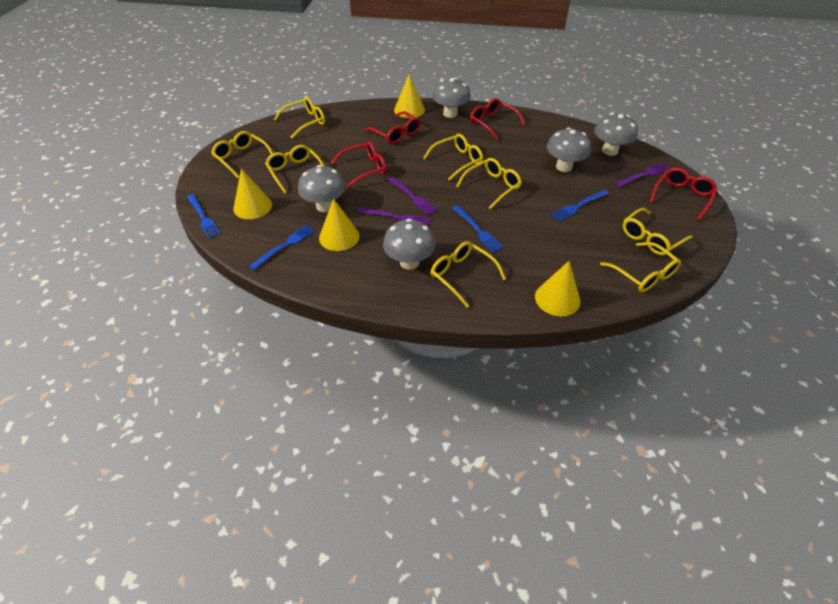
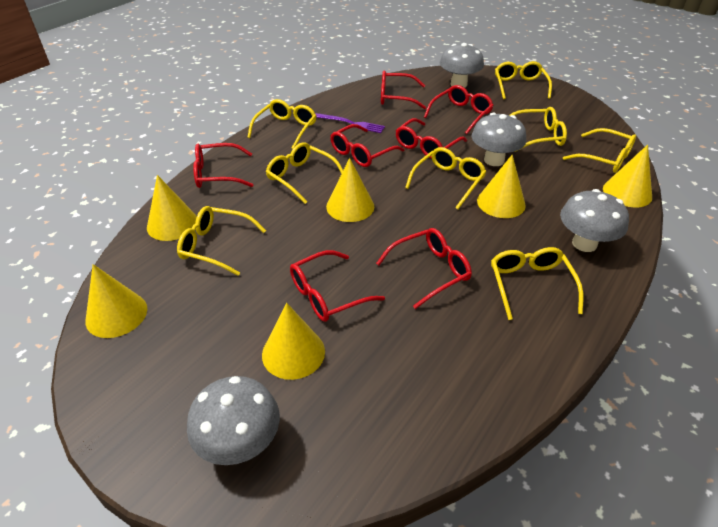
blue fork: 4 -> 0
grey mushroom: 5 -> 4
purple fork: 3 -> 1
red glasses: 4 -> 7
yellow cone: 4 -> 6

